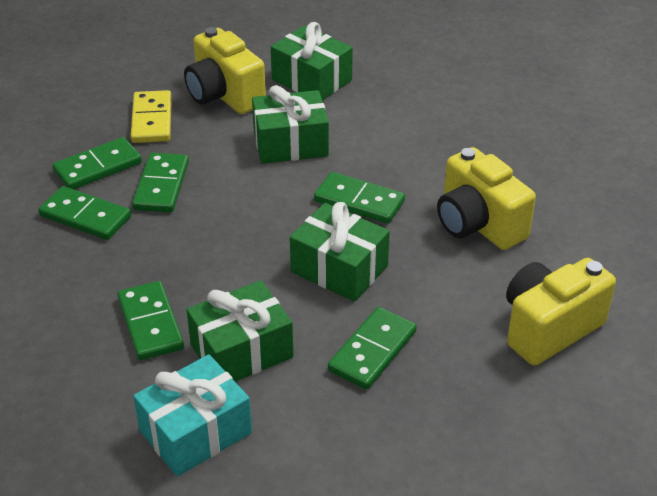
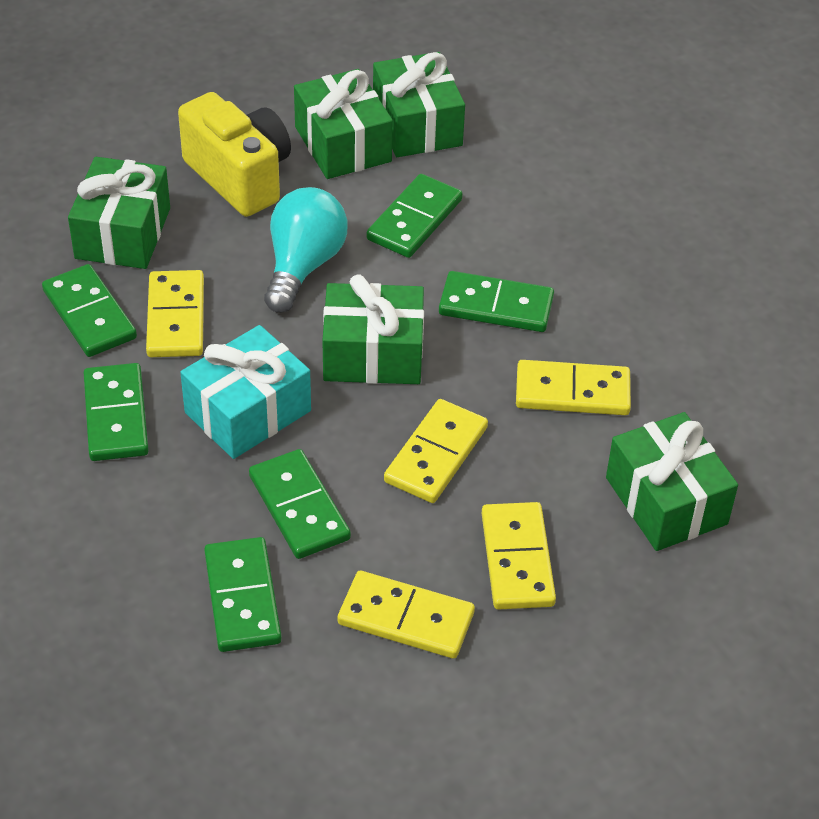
green gift: 4 -> 5
turquoise light bulb: 0 -> 1
yellow camera: 3 -> 1
yellow domino: 1 -> 5

